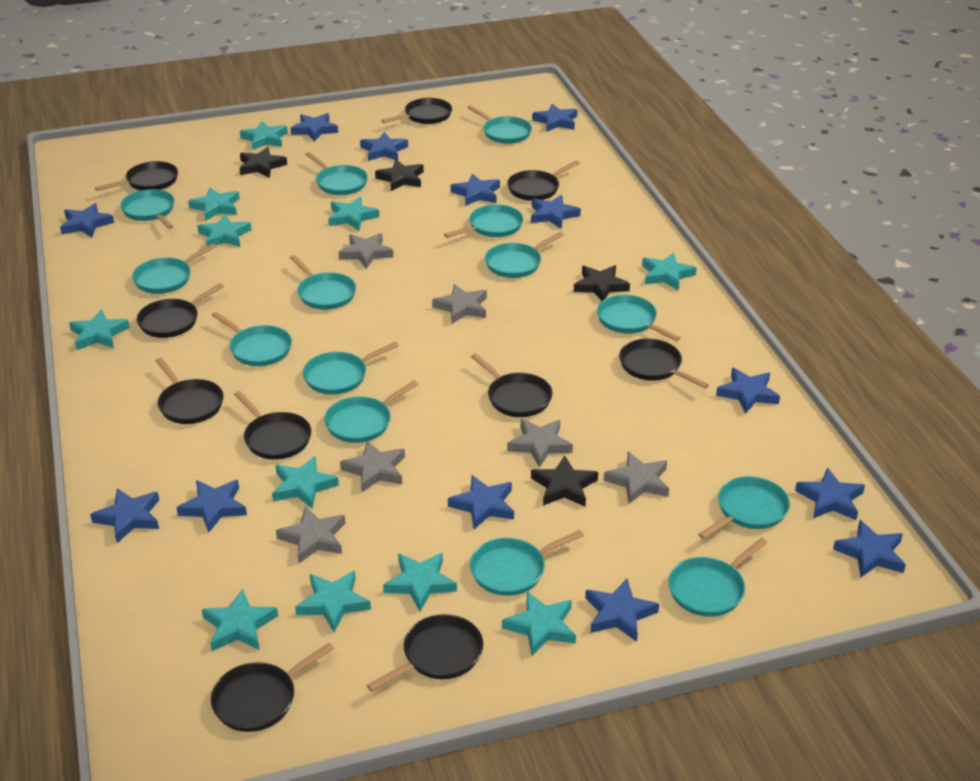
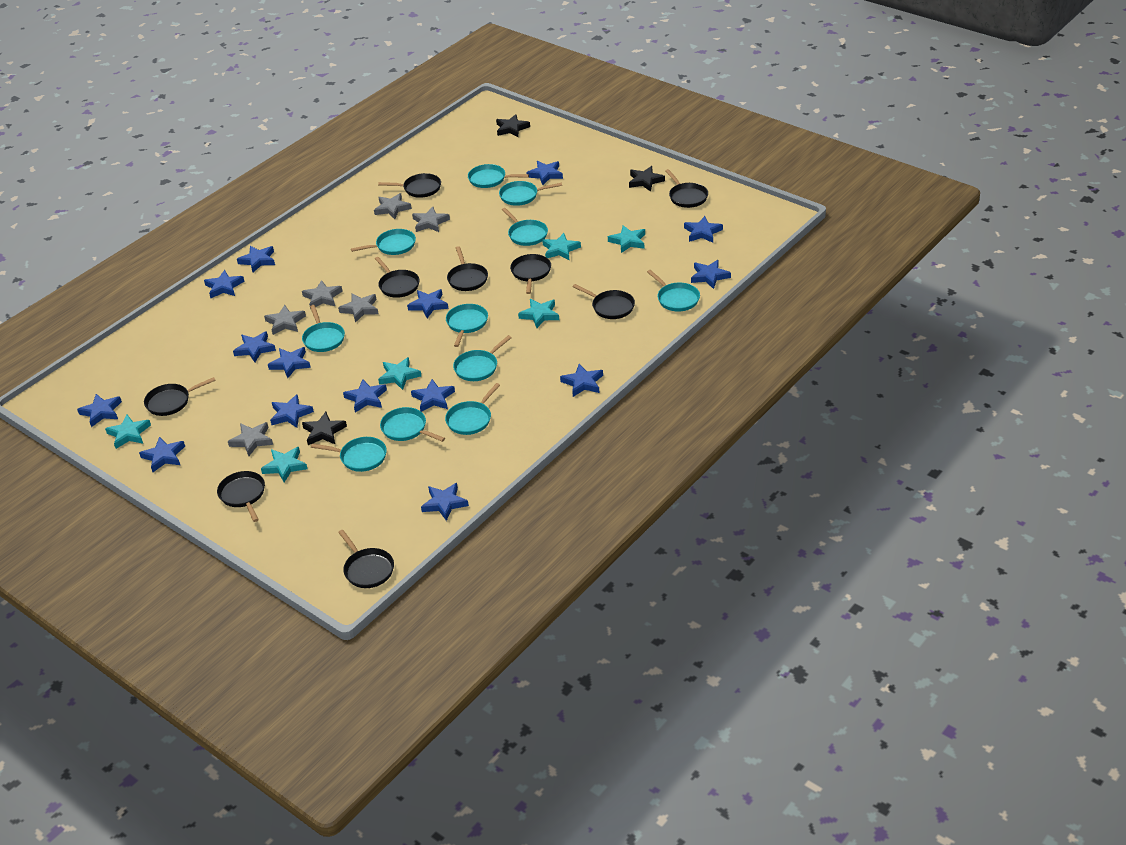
black pan: 10 -> 9
black star: 4 -> 3
blue star: 13 -> 15
turquoise pan: 14 -> 11
turquoise star: 11 -> 6

